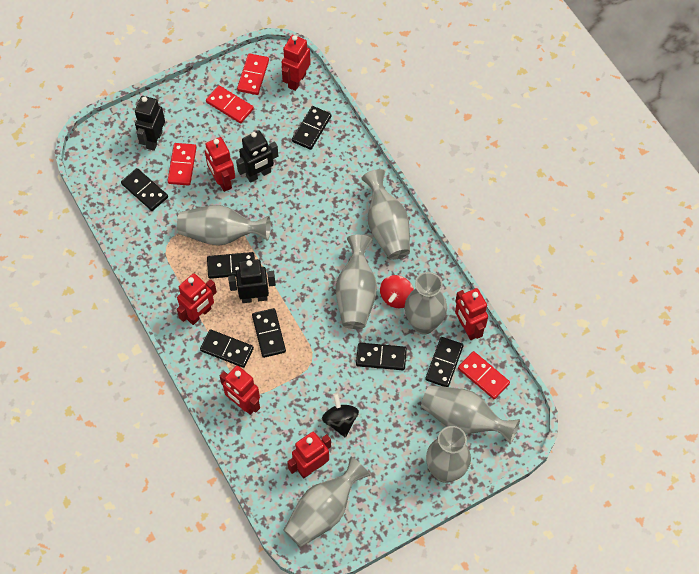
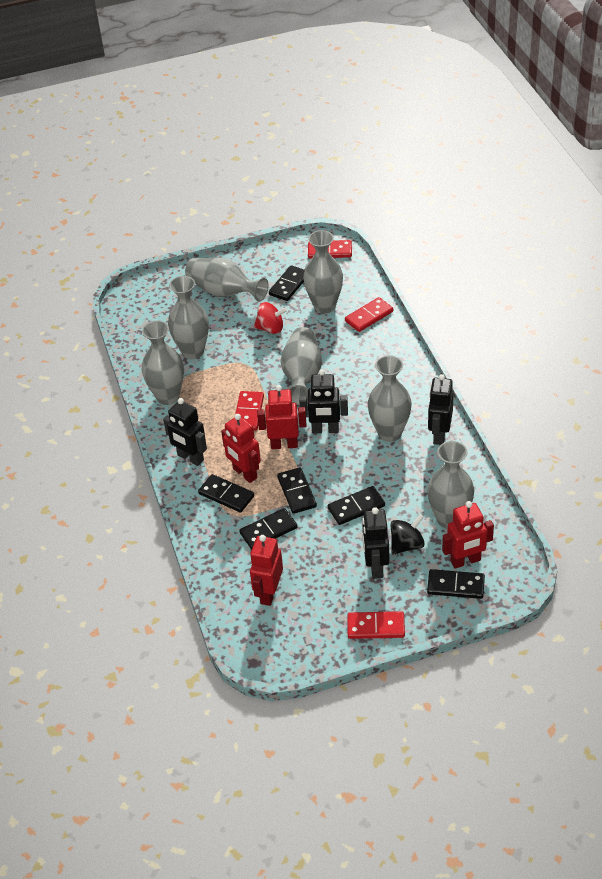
black domino: 7 -> 6
black robot: 3 -> 4
red robot: 6 -> 4

